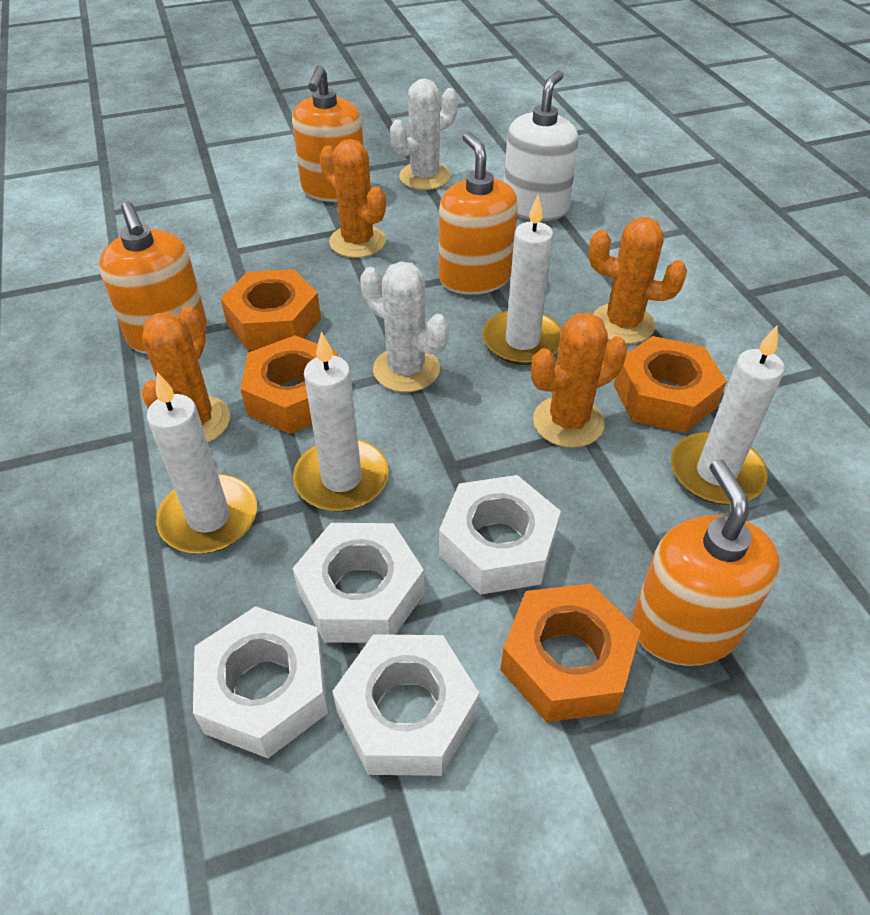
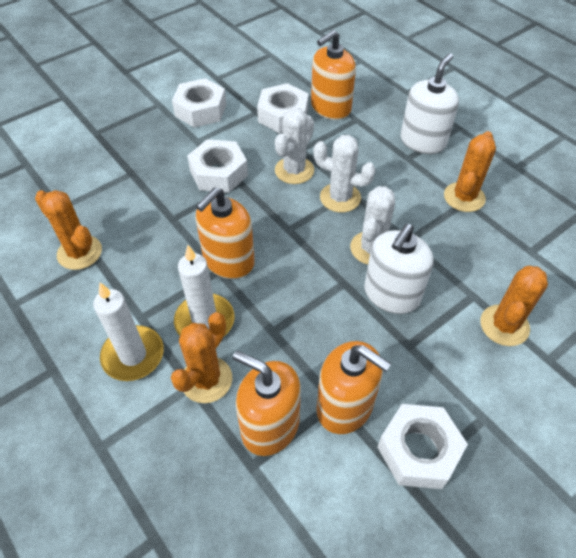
orange nut: 4 -> 0
white cactus: 2 -> 3
white candle: 4 -> 2
white soap dispenser: 1 -> 2

